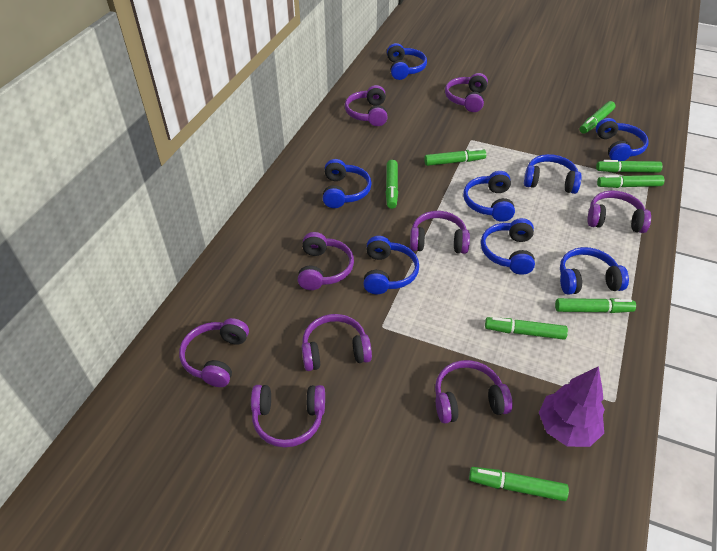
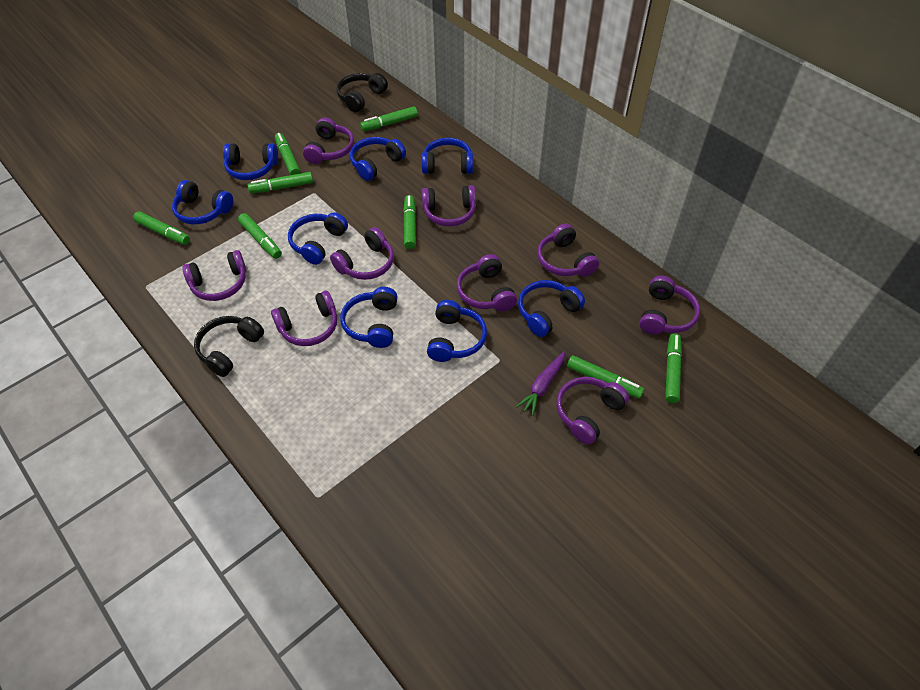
black headphones: 0 -> 2
purple carrot: 0 -> 1
purple tree: 1 -> 0

